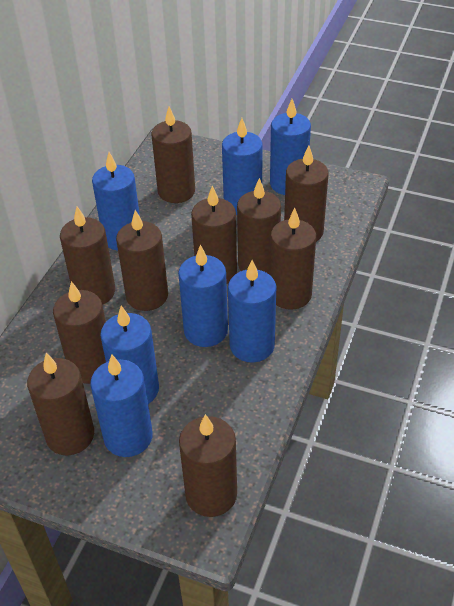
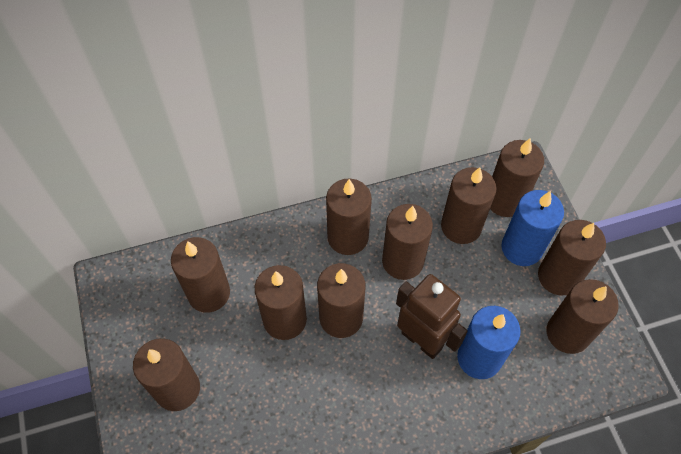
blue candle: 7 -> 2
brown robot: 0 -> 1

